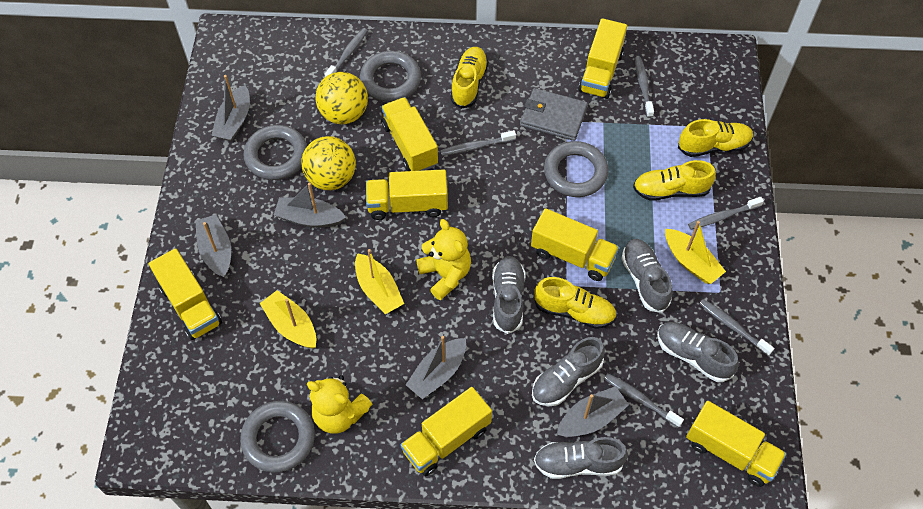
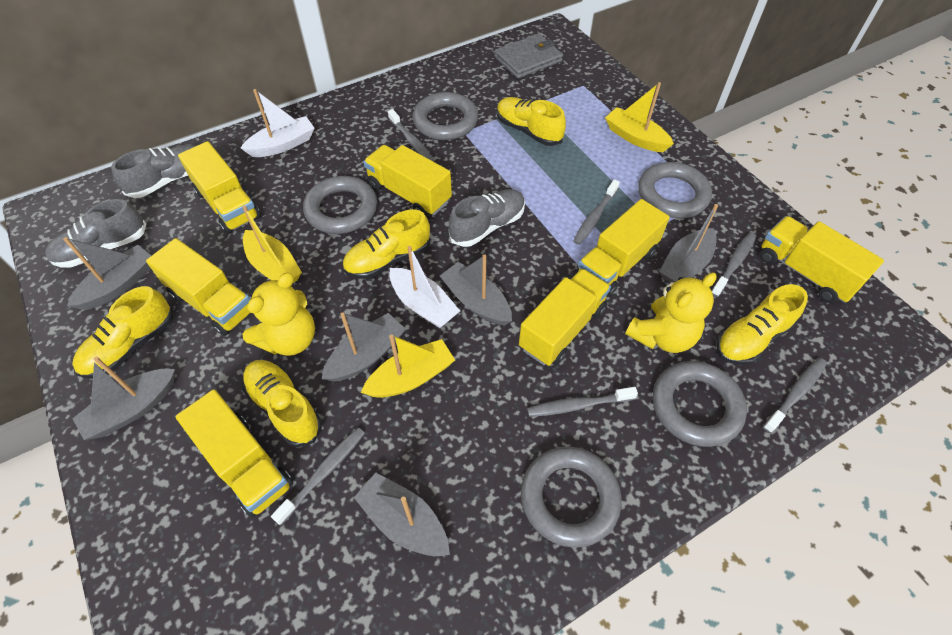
grey boat: 5 -> 6
grey ring: 4 -> 5
grey shoe: 5 -> 3
white boat: 0 -> 2
yellow ball: 2 -> 0
yellow shoe: 4 -> 5

